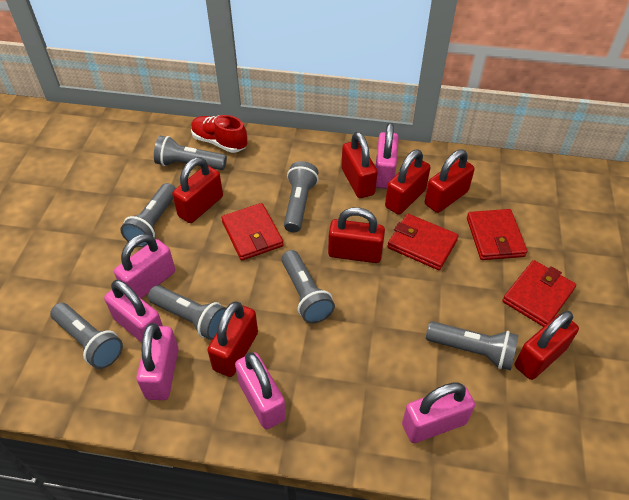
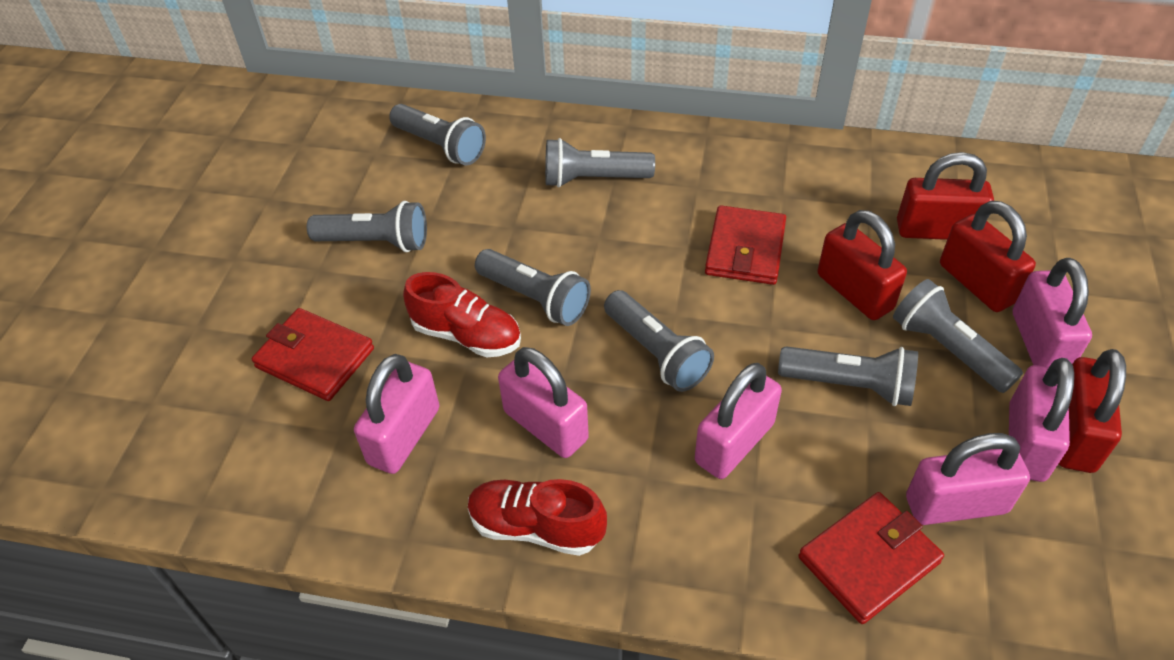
red padlock: 7 -> 4
red shoe: 1 -> 2
red wallet: 4 -> 3

